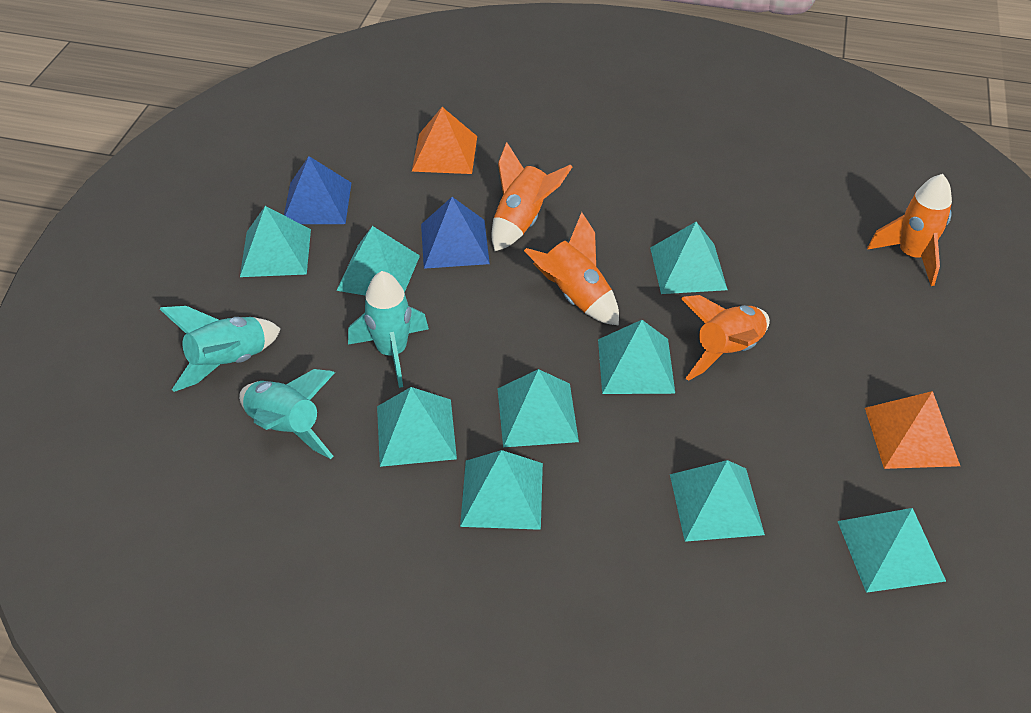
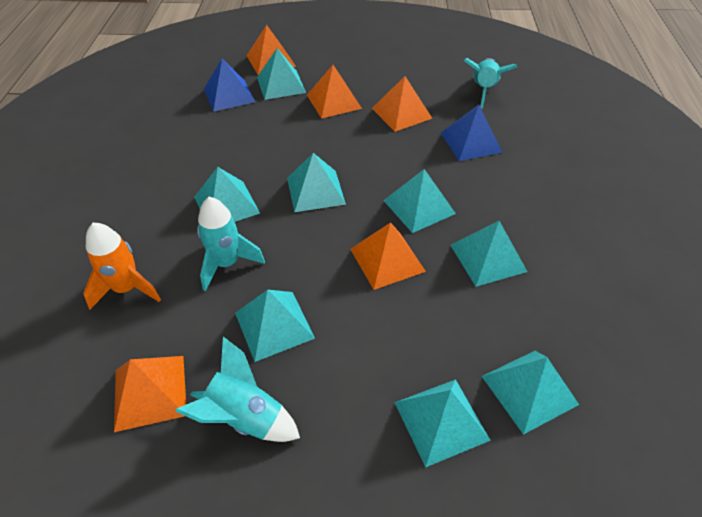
orange pyramid: 2 -> 5
orange rocket: 4 -> 1
turquoise pyramid: 9 -> 8

